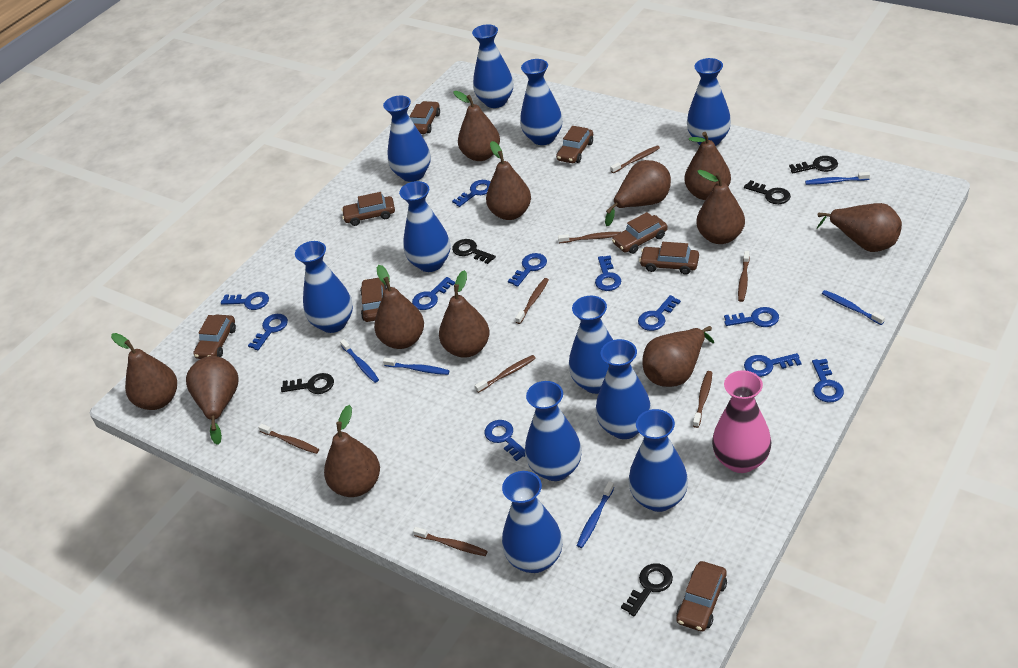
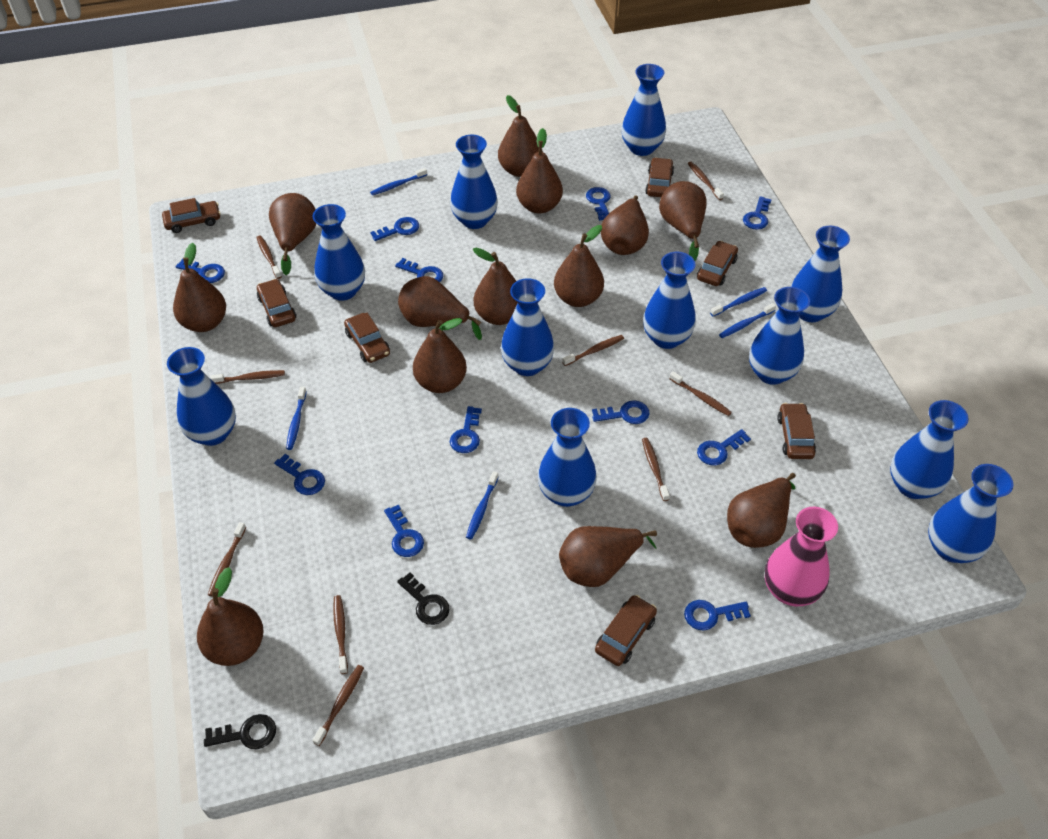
black key: 5 -> 2
brown car: 8 -> 7
brown pear: 12 -> 13
brown toothbrush: 8 -> 9

